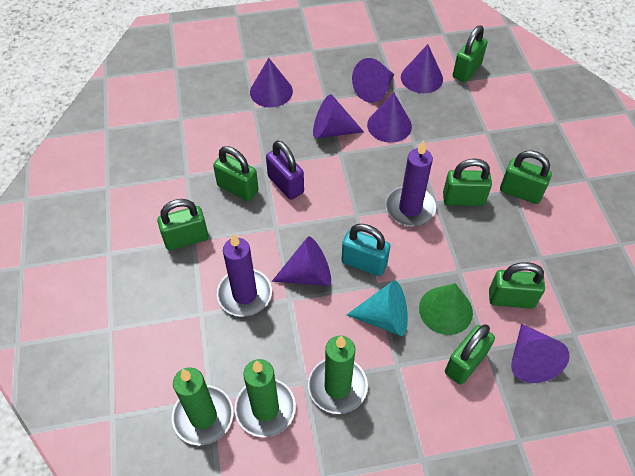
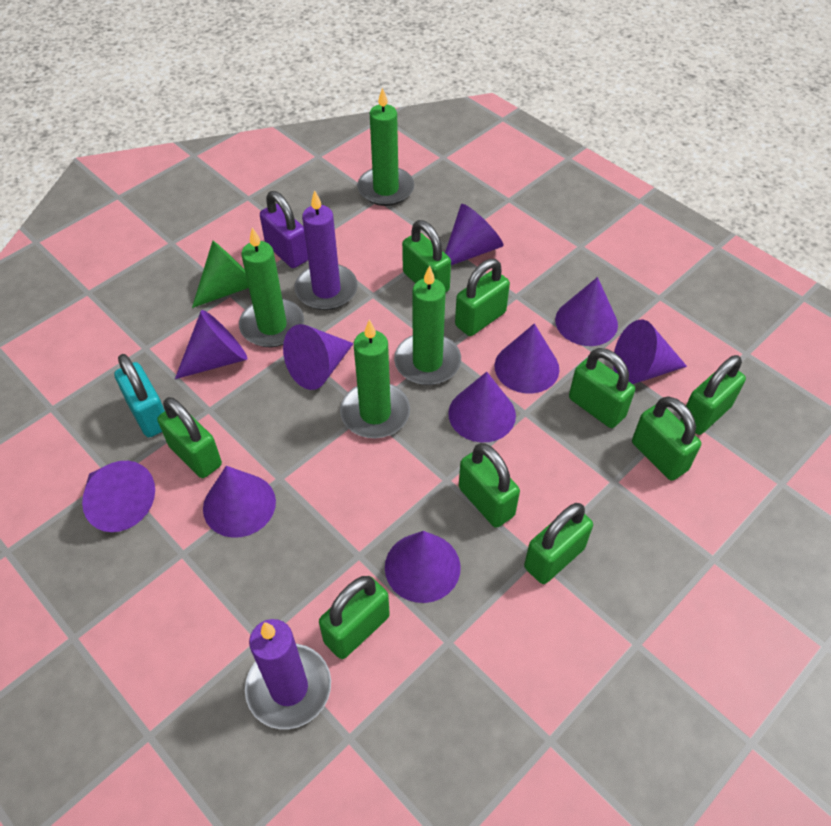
green candle: 3 -> 4
green padlock: 7 -> 9
purple cone: 7 -> 10
turquoise cone: 1 -> 0

